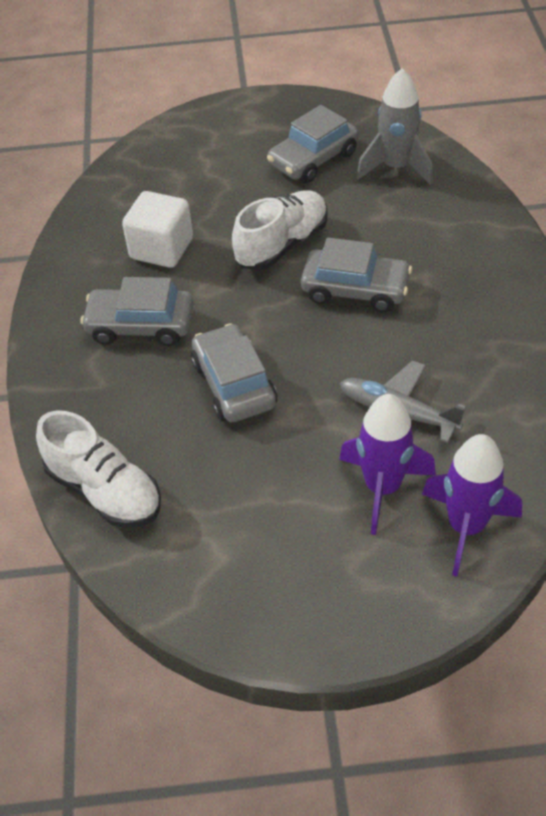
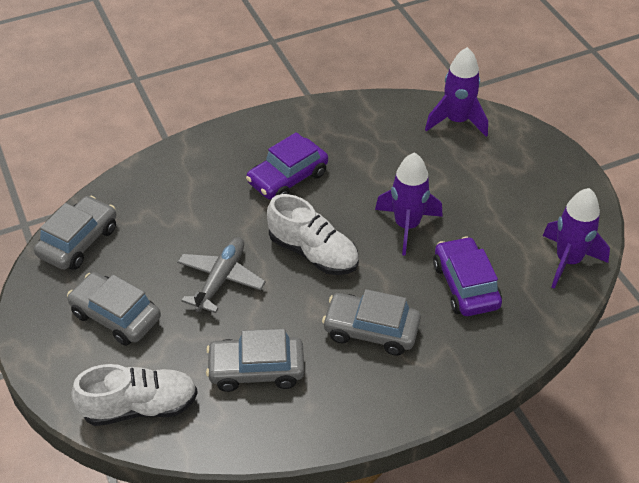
grey rocket: 1 -> 0
purple car: 0 -> 2
purple rocket: 2 -> 3
white cube: 1 -> 0

